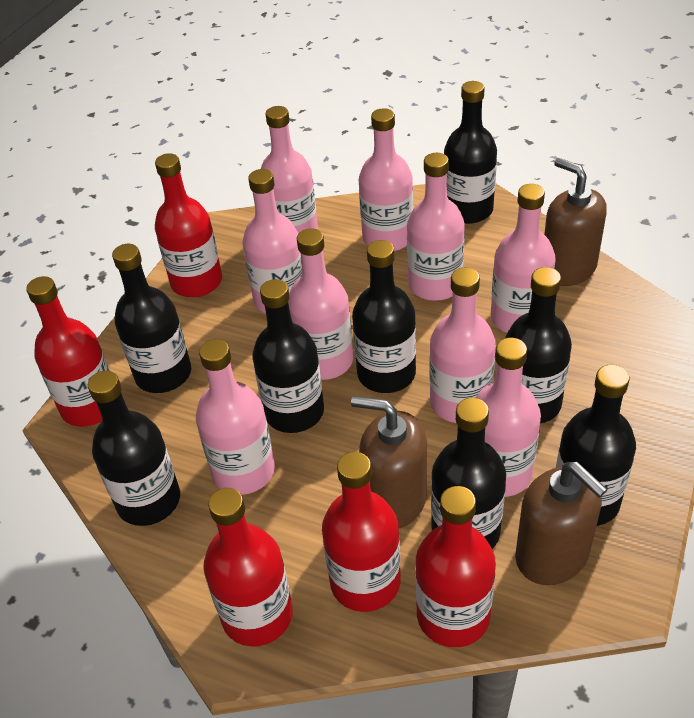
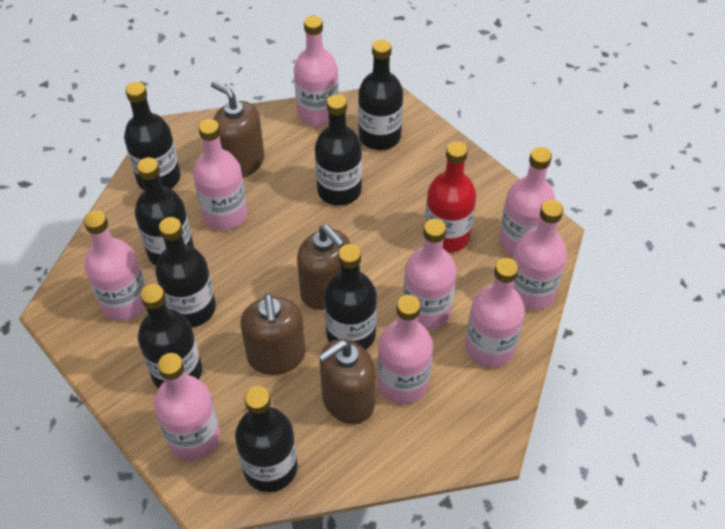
brown soap dispenser: 3 -> 4
red bottle: 5 -> 1

